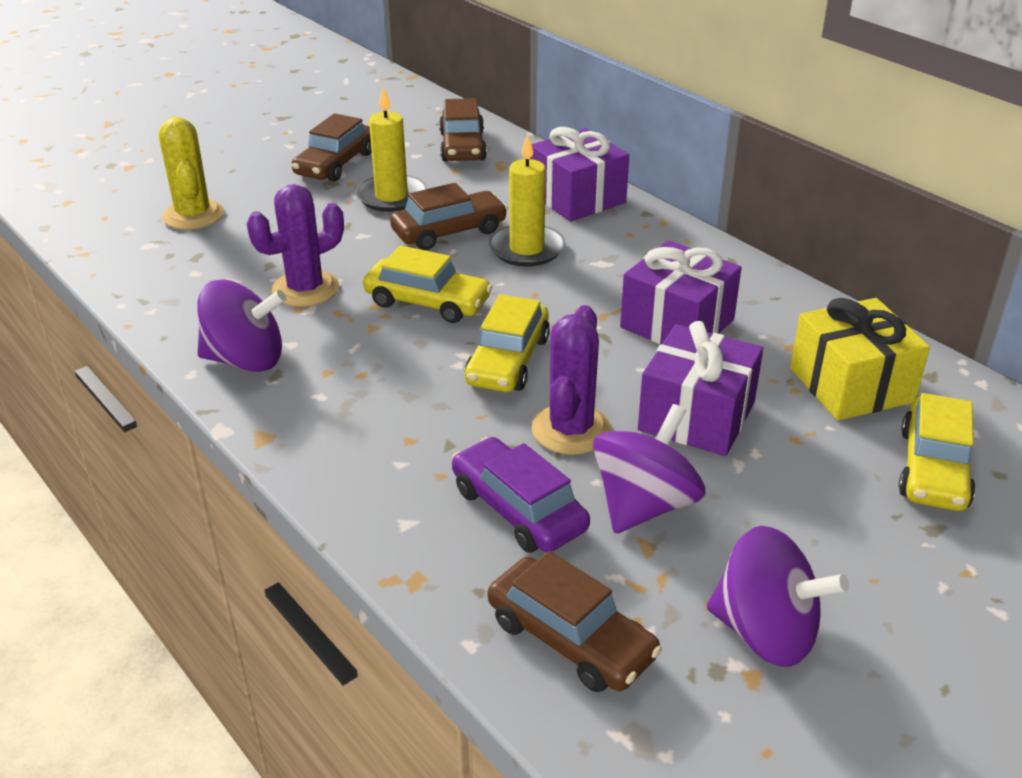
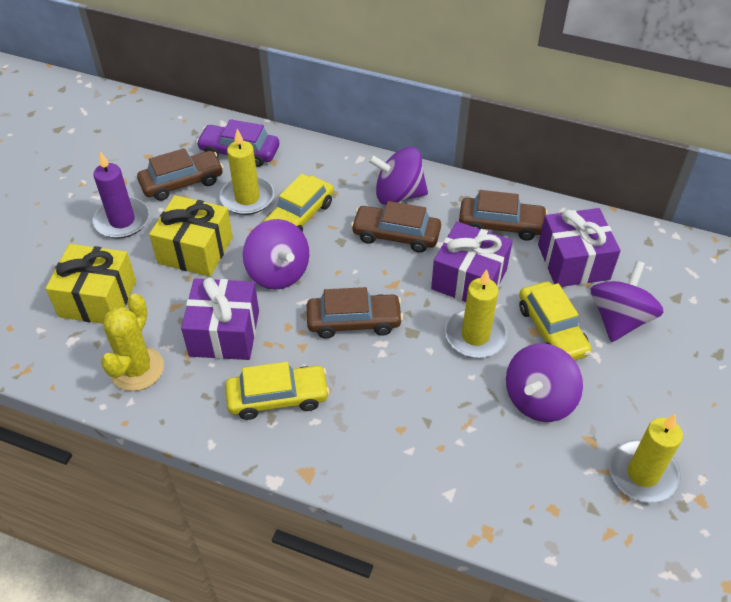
purple cactus: 2 -> 0
purple candle: 0 -> 1
purple spinning top: 3 -> 4
yellow candle: 2 -> 3
yellow gift: 1 -> 2

